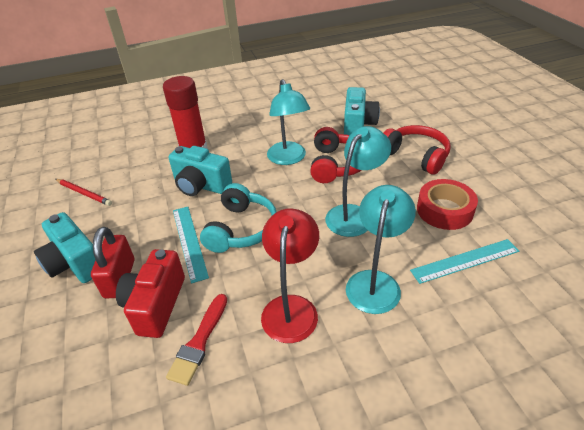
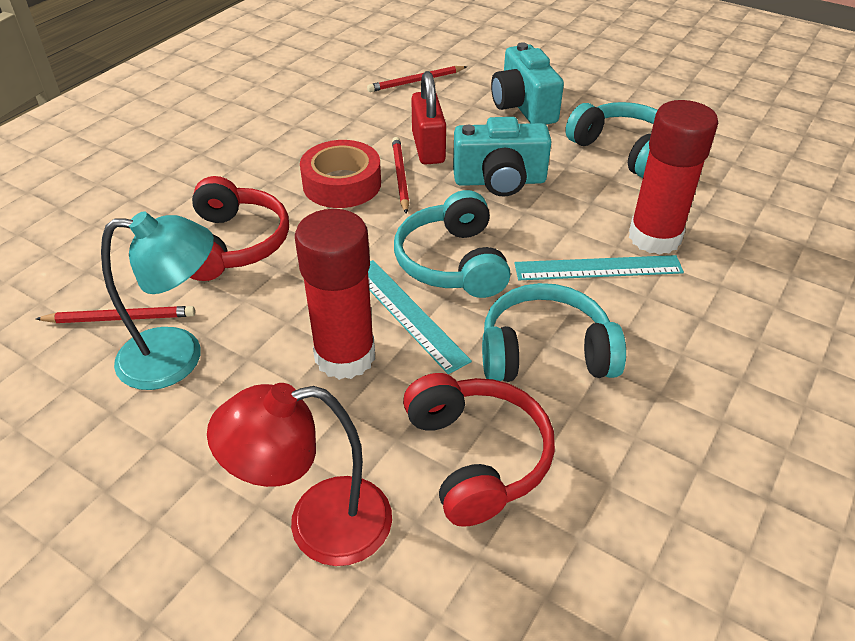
red brush: 1 -> 0
red camera: 1 -> 0
red glue stick: 1 -> 2
red pencil: 1 -> 3
turquoise camera: 3 -> 2
turquoise headphones: 1 -> 3
turquoise lamp: 3 -> 1

